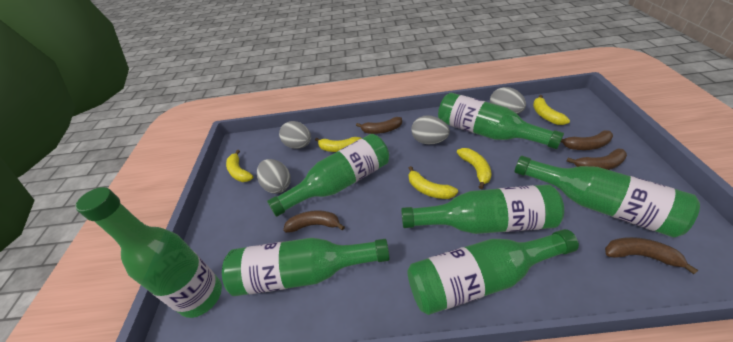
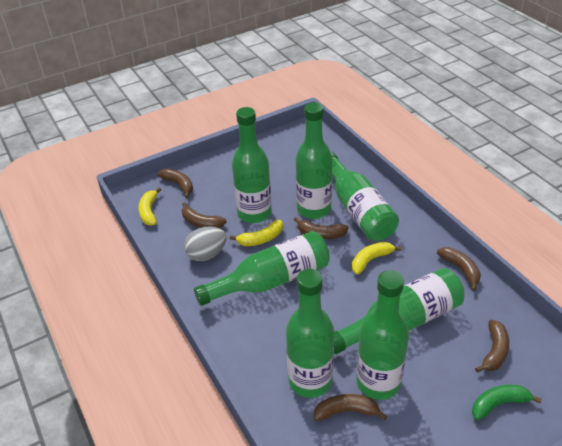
brown banana: 5 -> 6
green banana: 0 -> 1
grey egg: 4 -> 1
yellow banana: 5 -> 3

